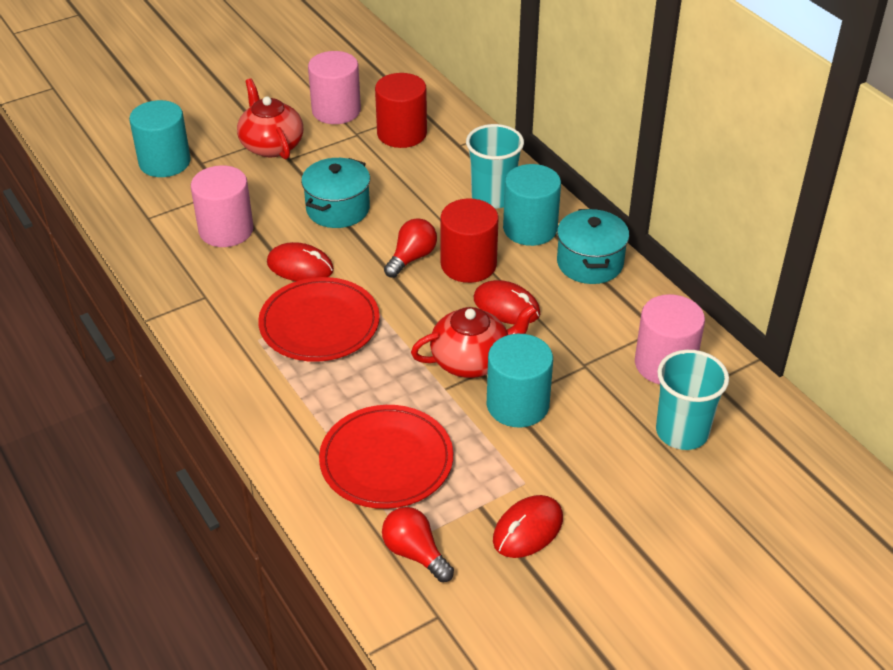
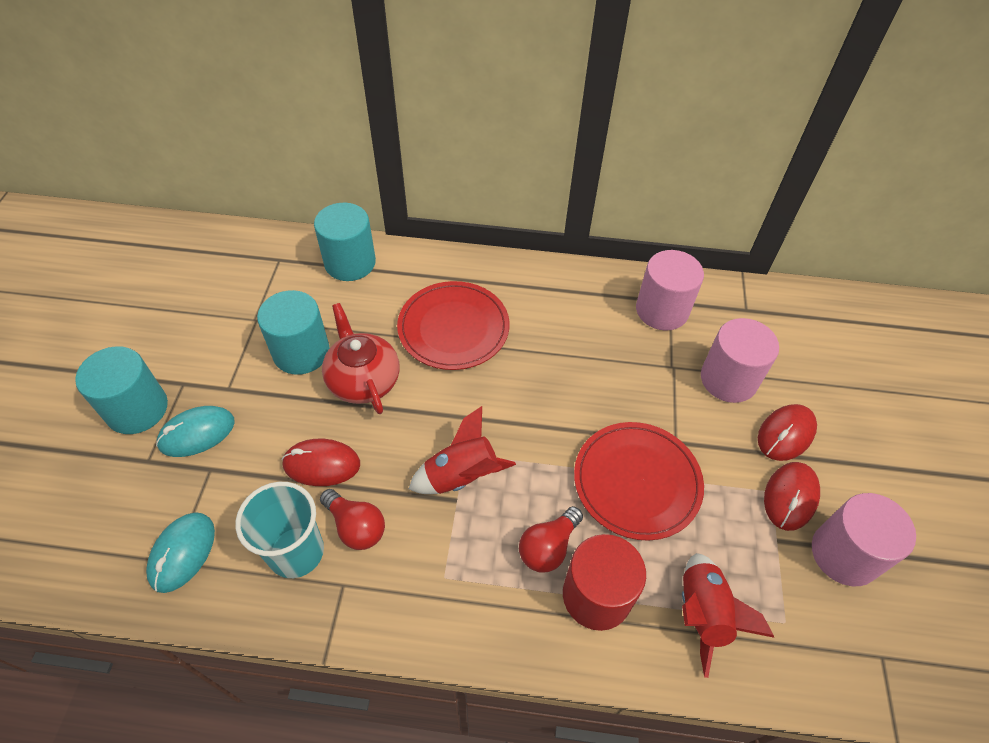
red cylinder: 2 -> 1
red rocket: 0 -> 2
red teapot: 2 -> 1
turquoise cup: 2 -> 1
turquoise mouse: 0 -> 2
turquoise pot: 2 -> 0

